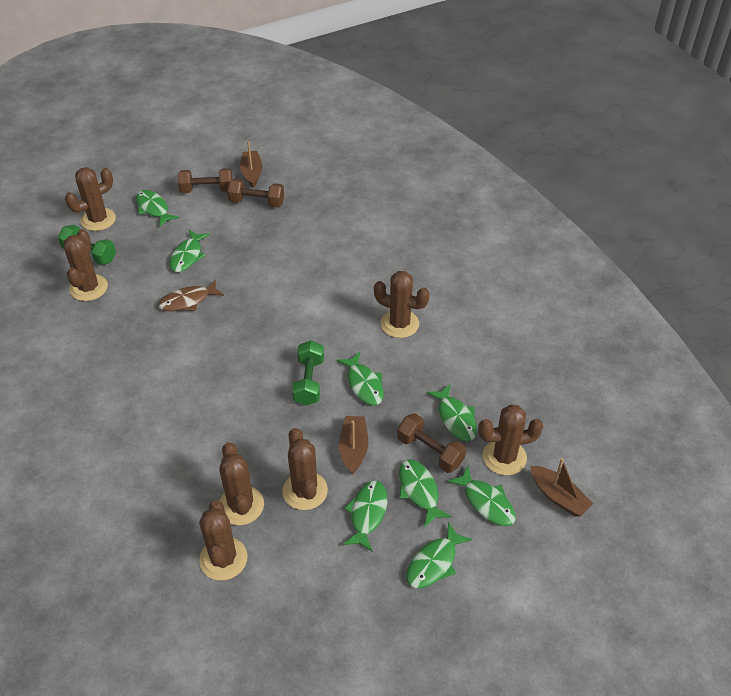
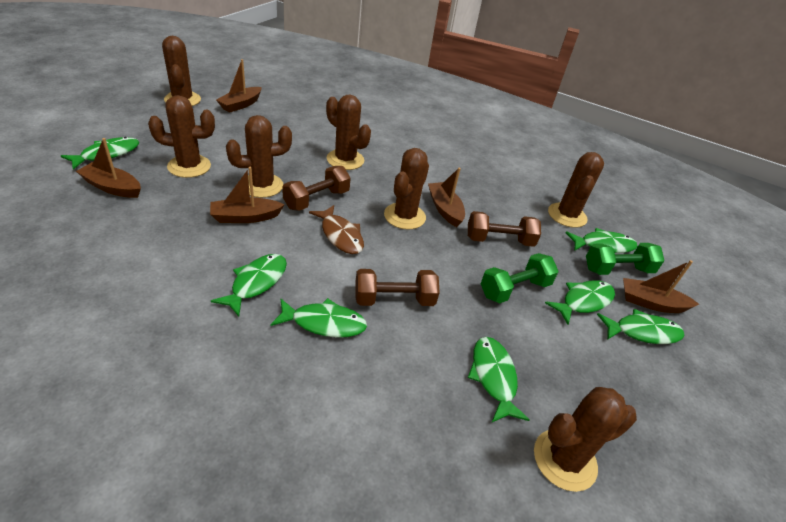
brown boat: 3 -> 5
green fish: 8 -> 7

